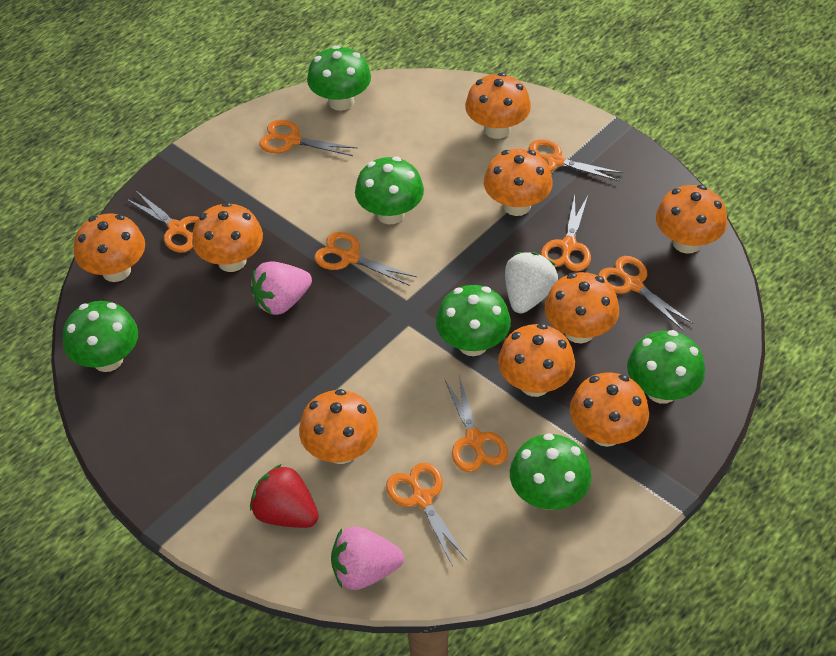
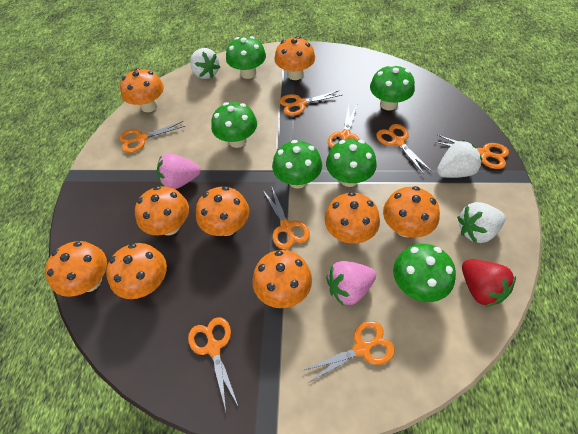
white strawberry: 1 -> 3

